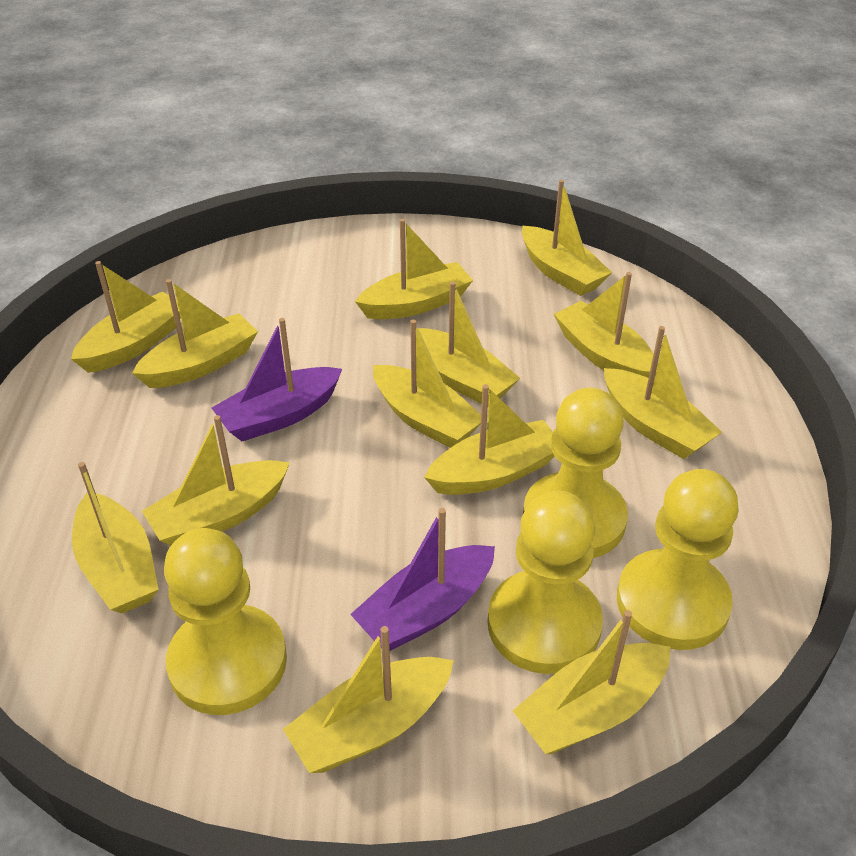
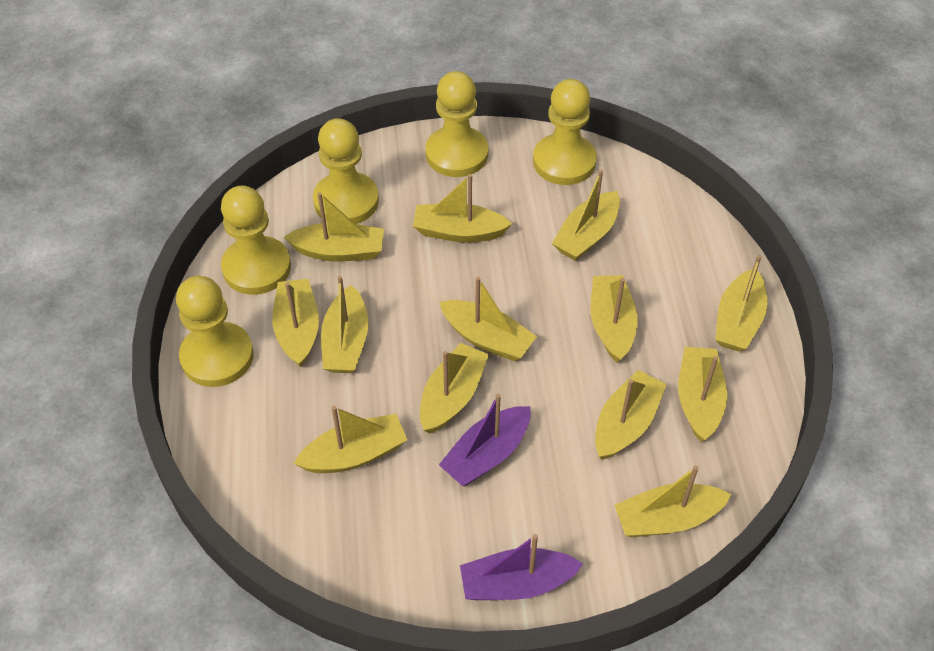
yellow pawn: 4 -> 5

